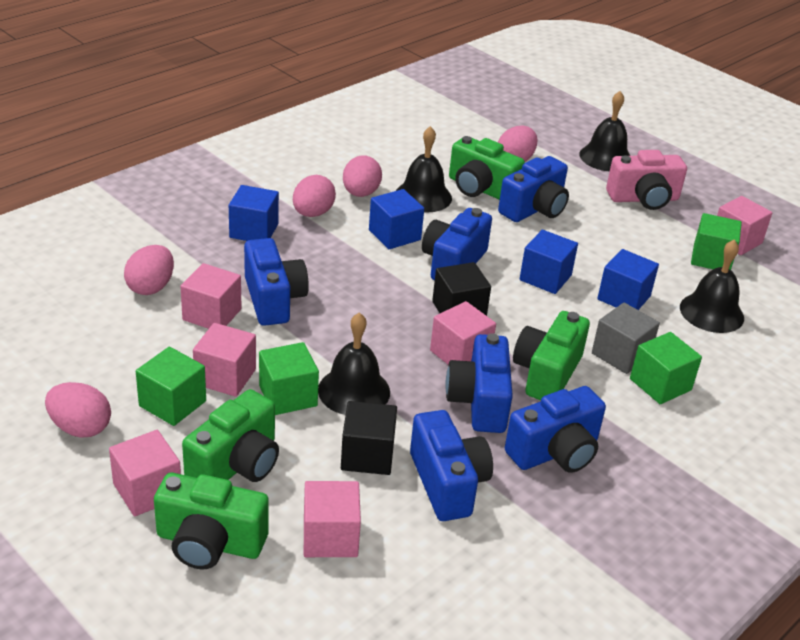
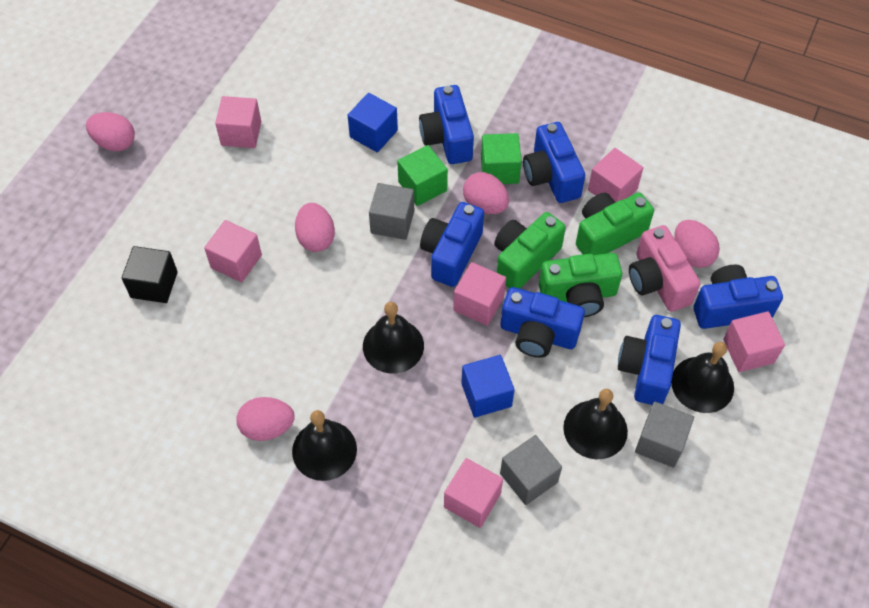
black cube: 2 -> 1
blue cube: 4 -> 2
green camera: 4 -> 3
green cube: 4 -> 2
grey cube: 1 -> 3

